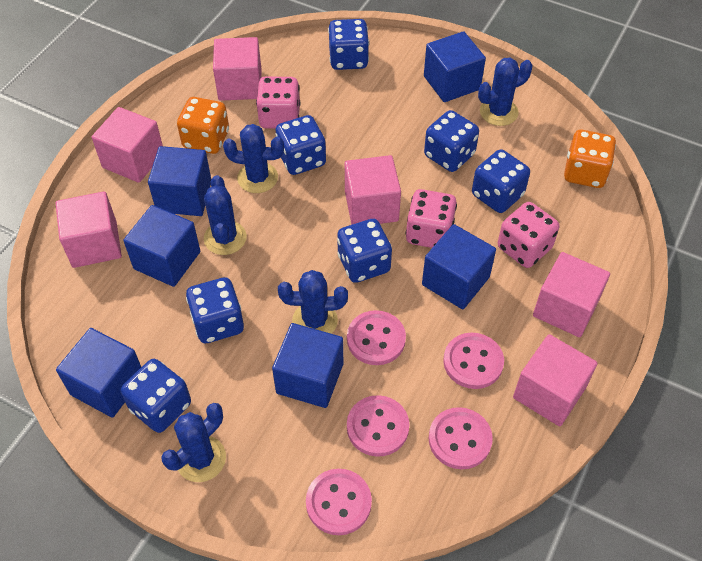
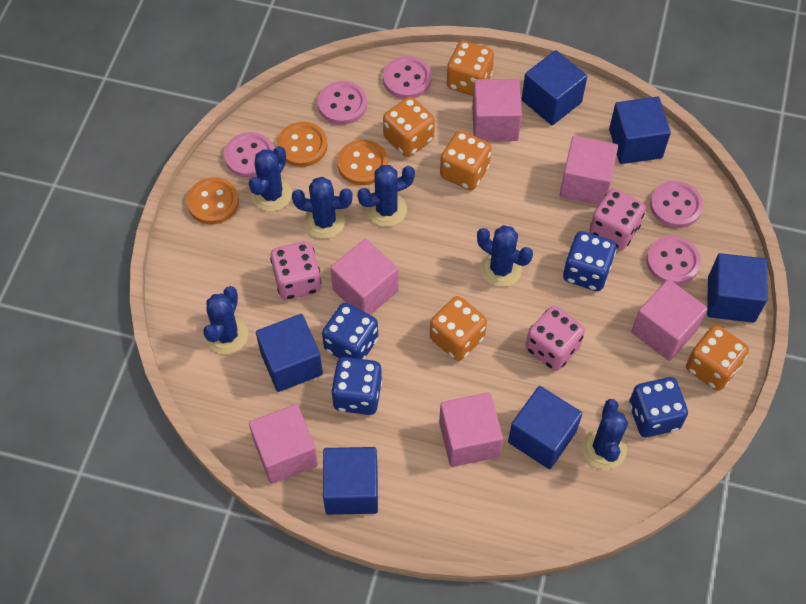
blue cactus: 5 -> 6
blue dice: 7 -> 4
orange button: 0 -> 3
orange dice: 2 -> 5

